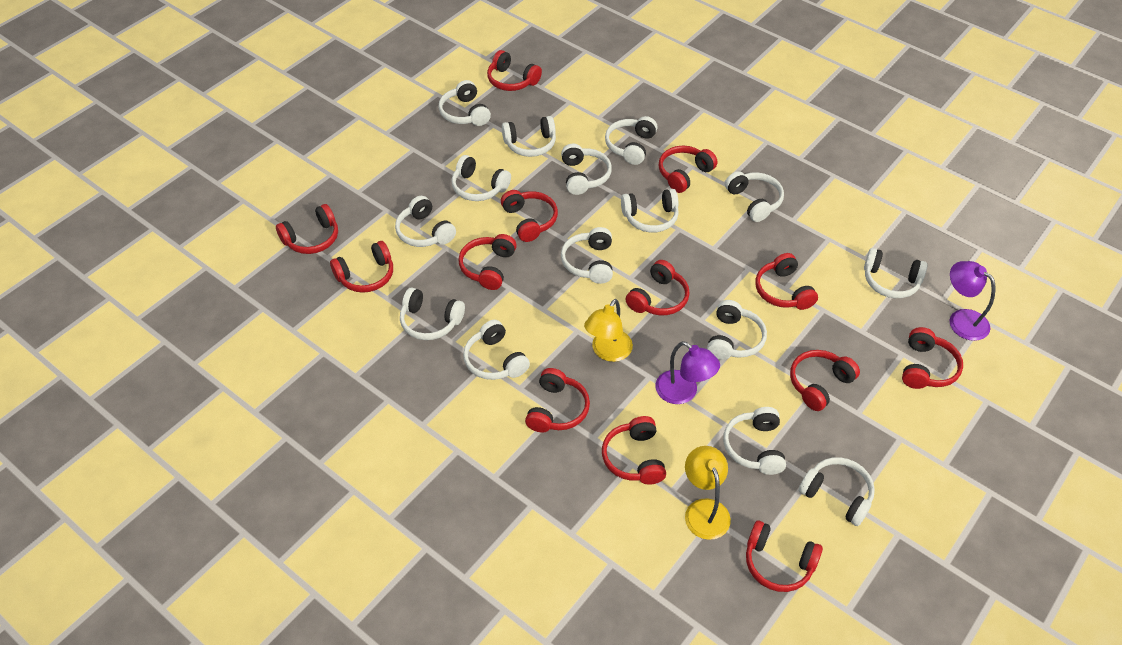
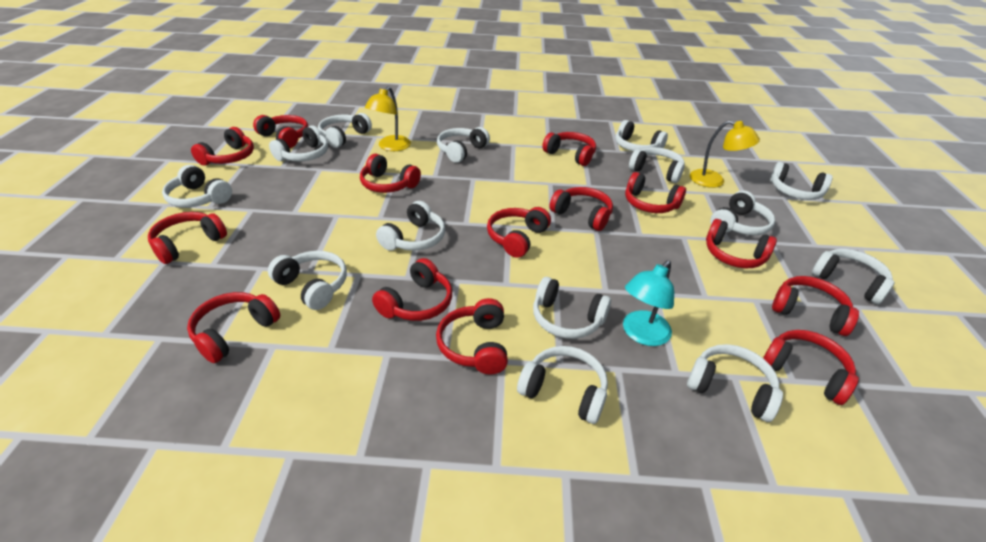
purple lamp: 2 -> 0
red headphones: 13 -> 14
turquoise lamp: 0 -> 1
white headphones: 15 -> 14

